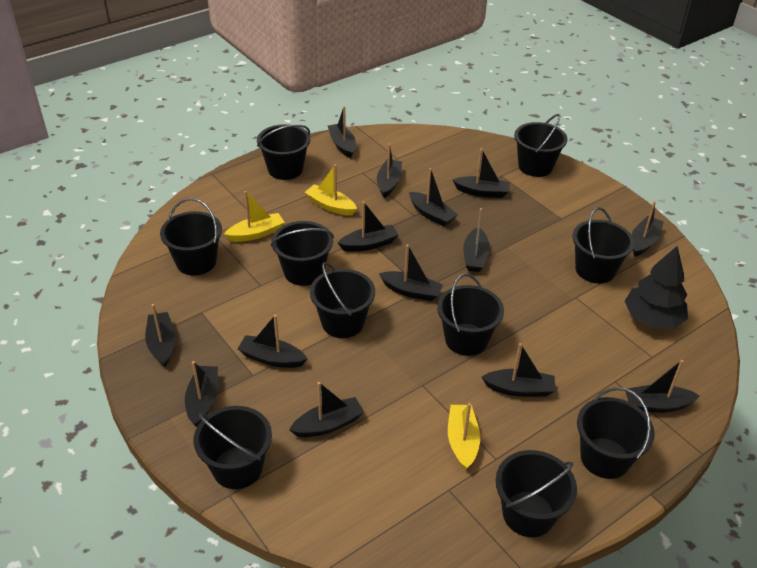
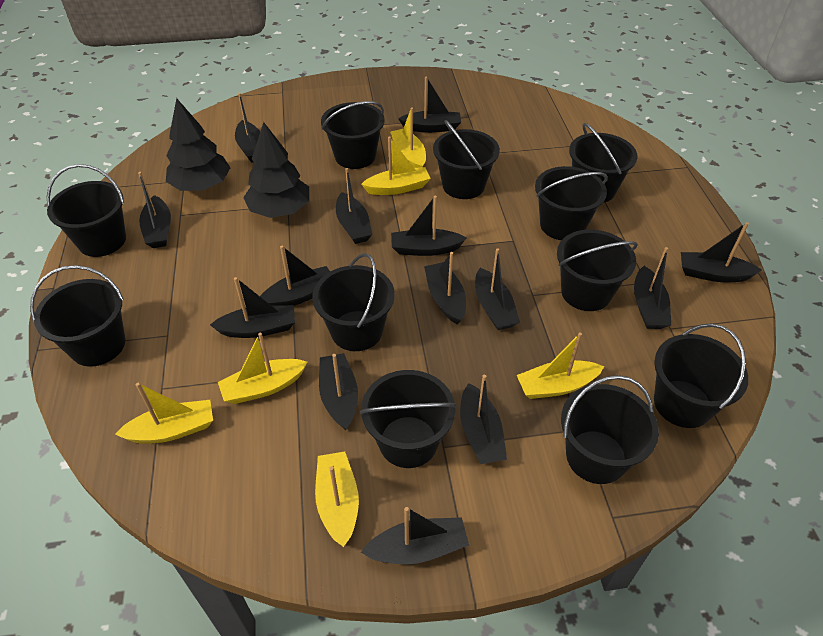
black bucket: 10 -> 11
black tree: 1 -> 2
yellow boat: 3 -> 6

